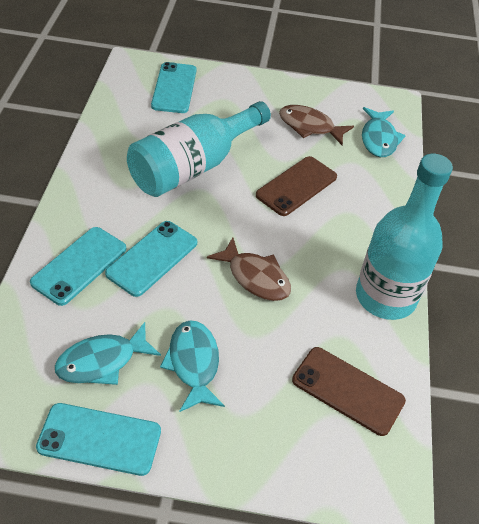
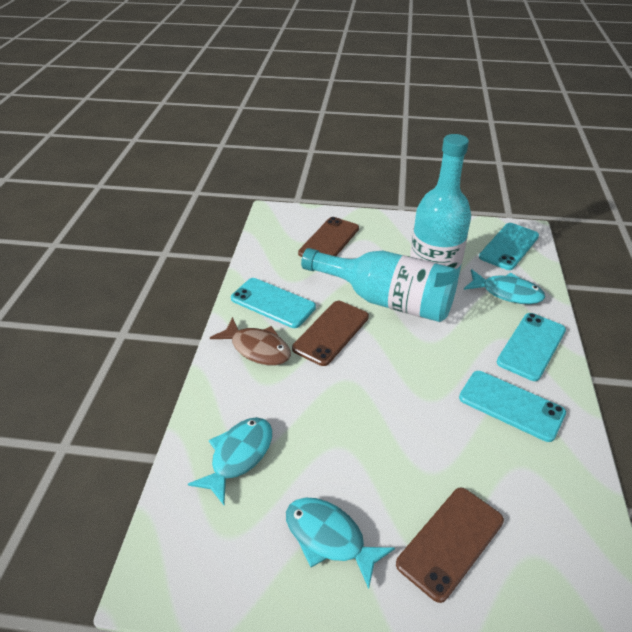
brown fish: 2 -> 1
brown phone: 2 -> 3

